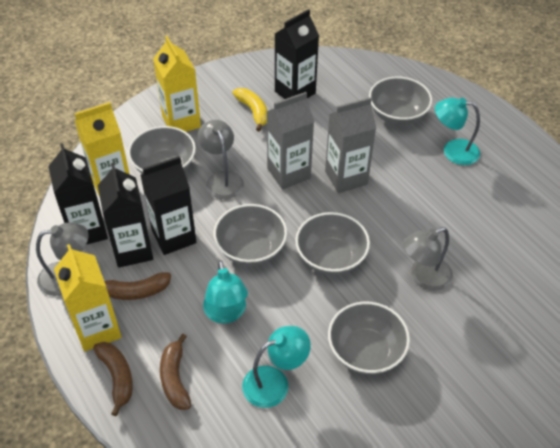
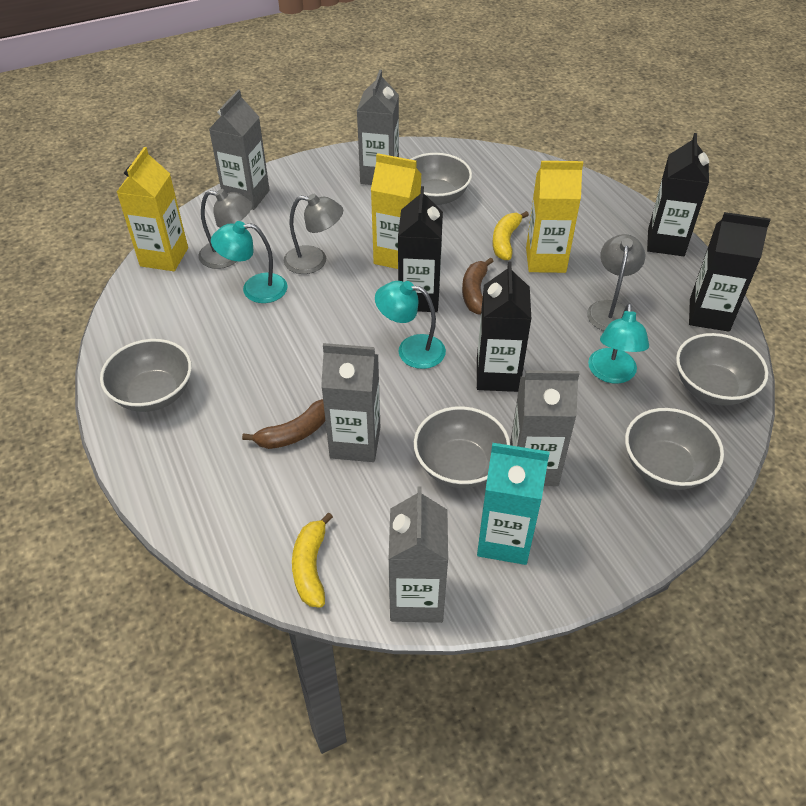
brown banana: 3 -> 2
grey carton: 2 -> 5
turquoise carton: 0 -> 1
yellow banana: 1 -> 2

